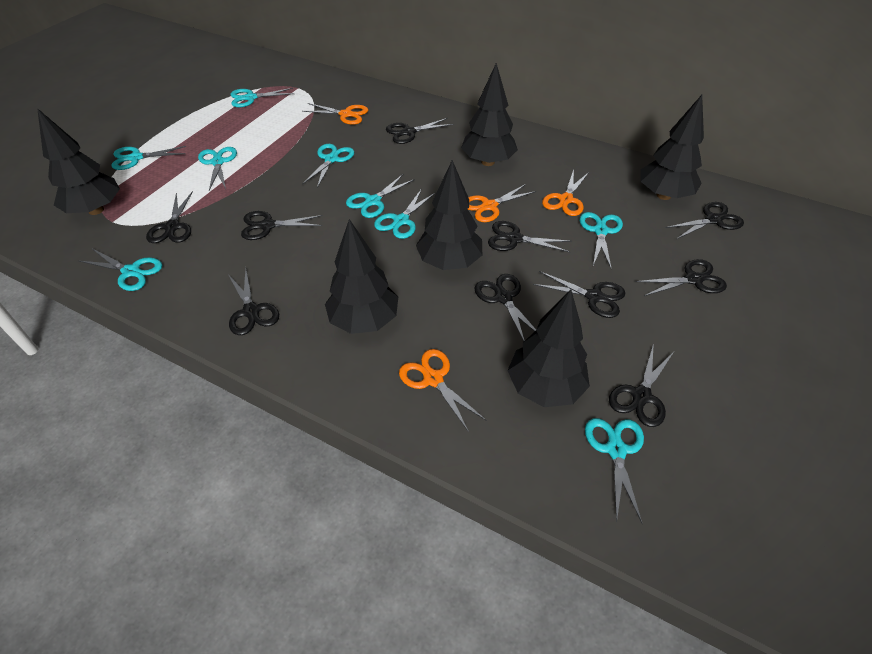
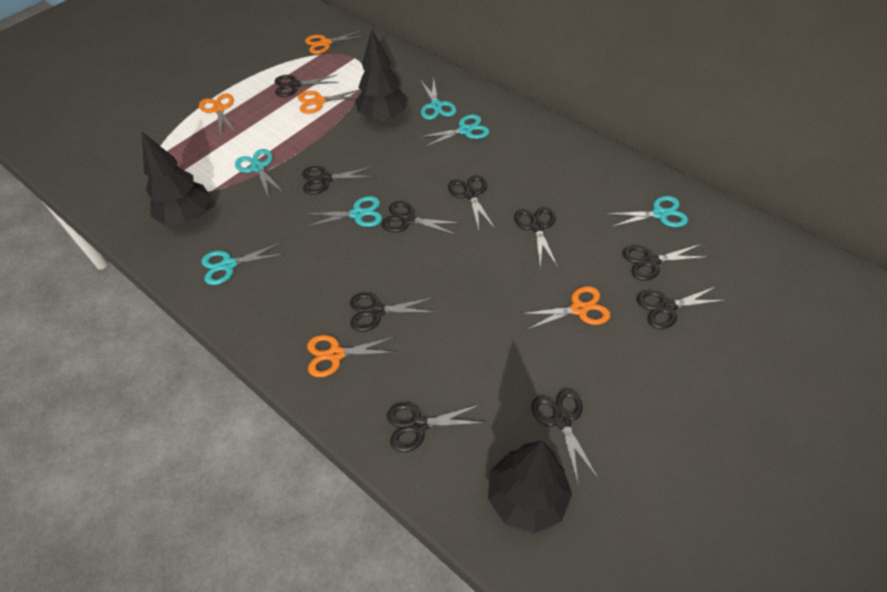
black tree: 6 -> 3
orange scissors: 4 -> 5
turquoise scissors: 9 -> 6

